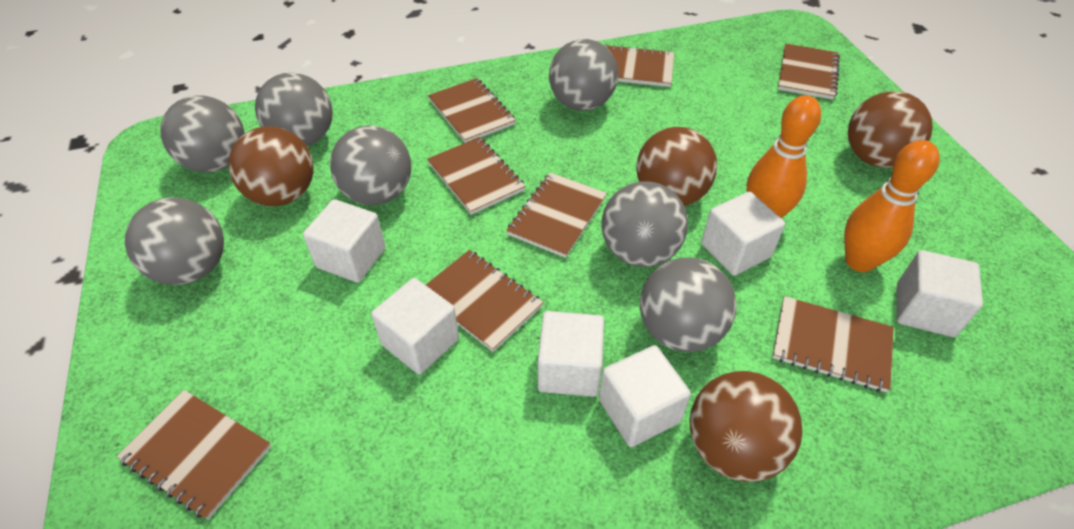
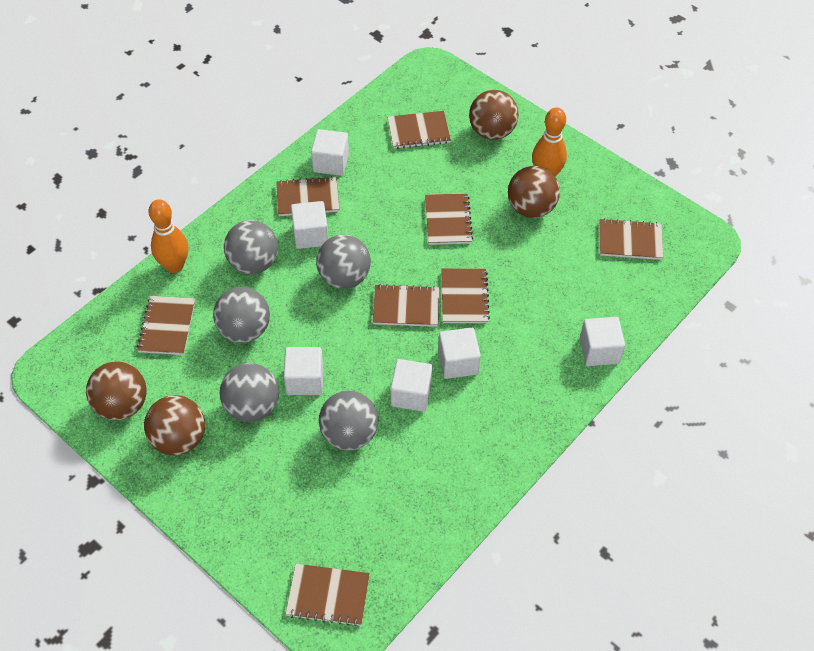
grey ball: 7 -> 5

